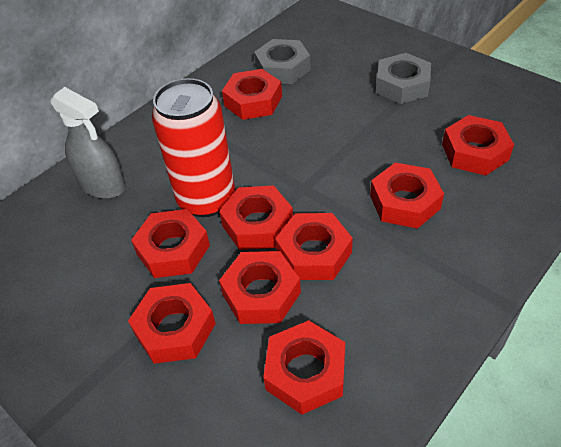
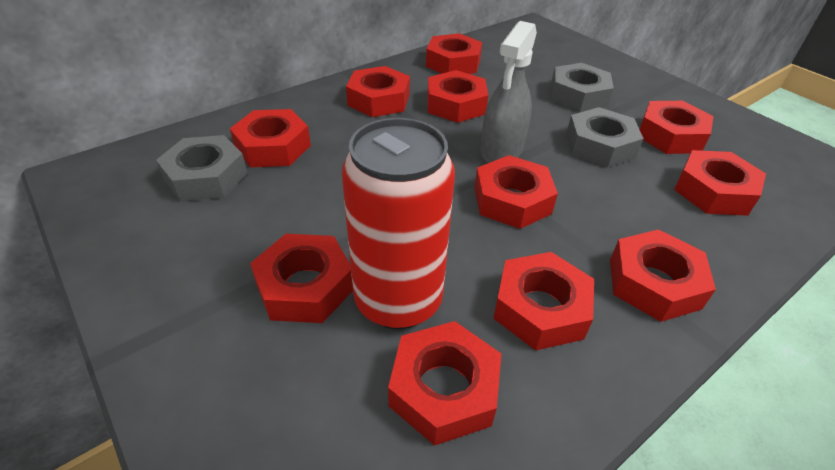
grey nut: 2 -> 3
red nut: 9 -> 11

